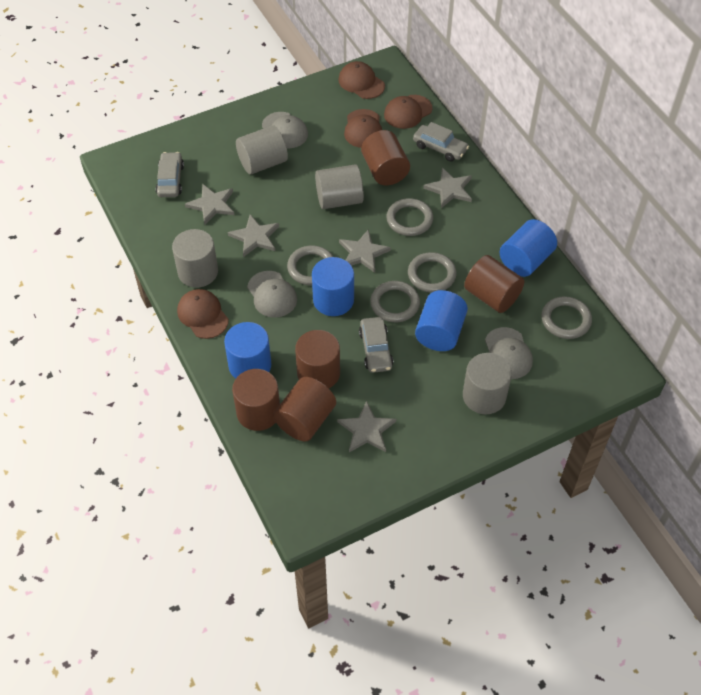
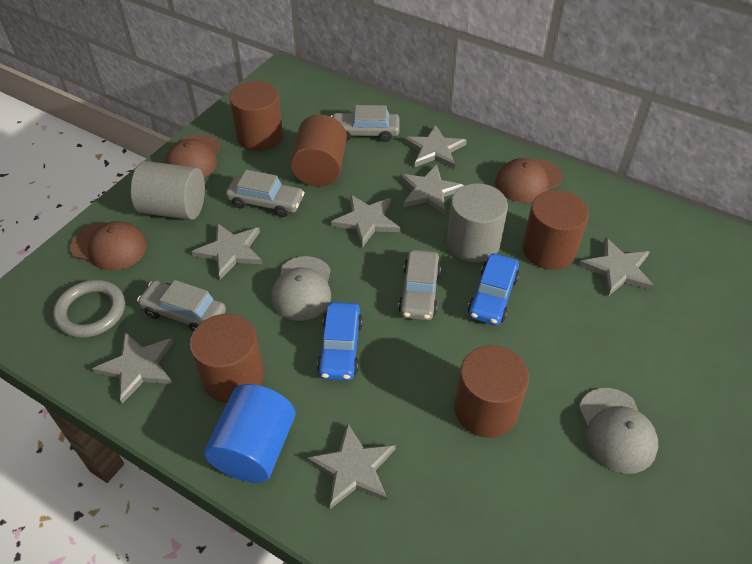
blue car: 0 -> 2
blue cylinder: 4 -> 1
brown cap: 4 -> 3
grey cap: 3 -> 2
grey car: 3 -> 4
grey cylinder: 4 -> 2
grey ring: 5 -> 1
grey star: 5 -> 7

